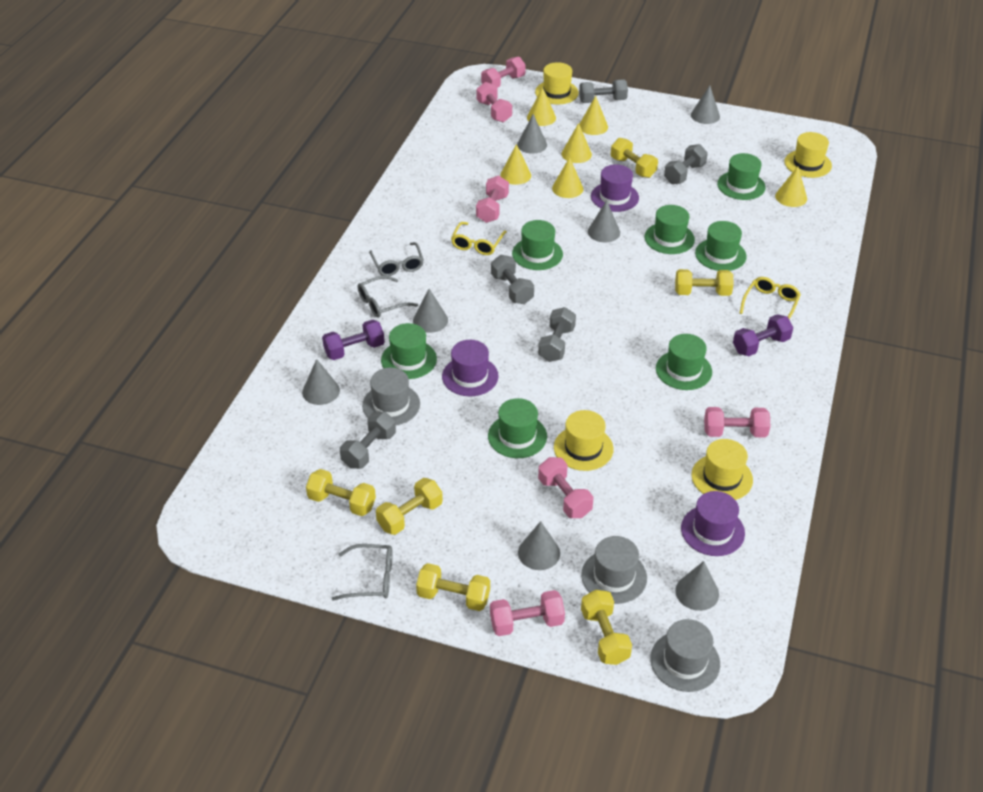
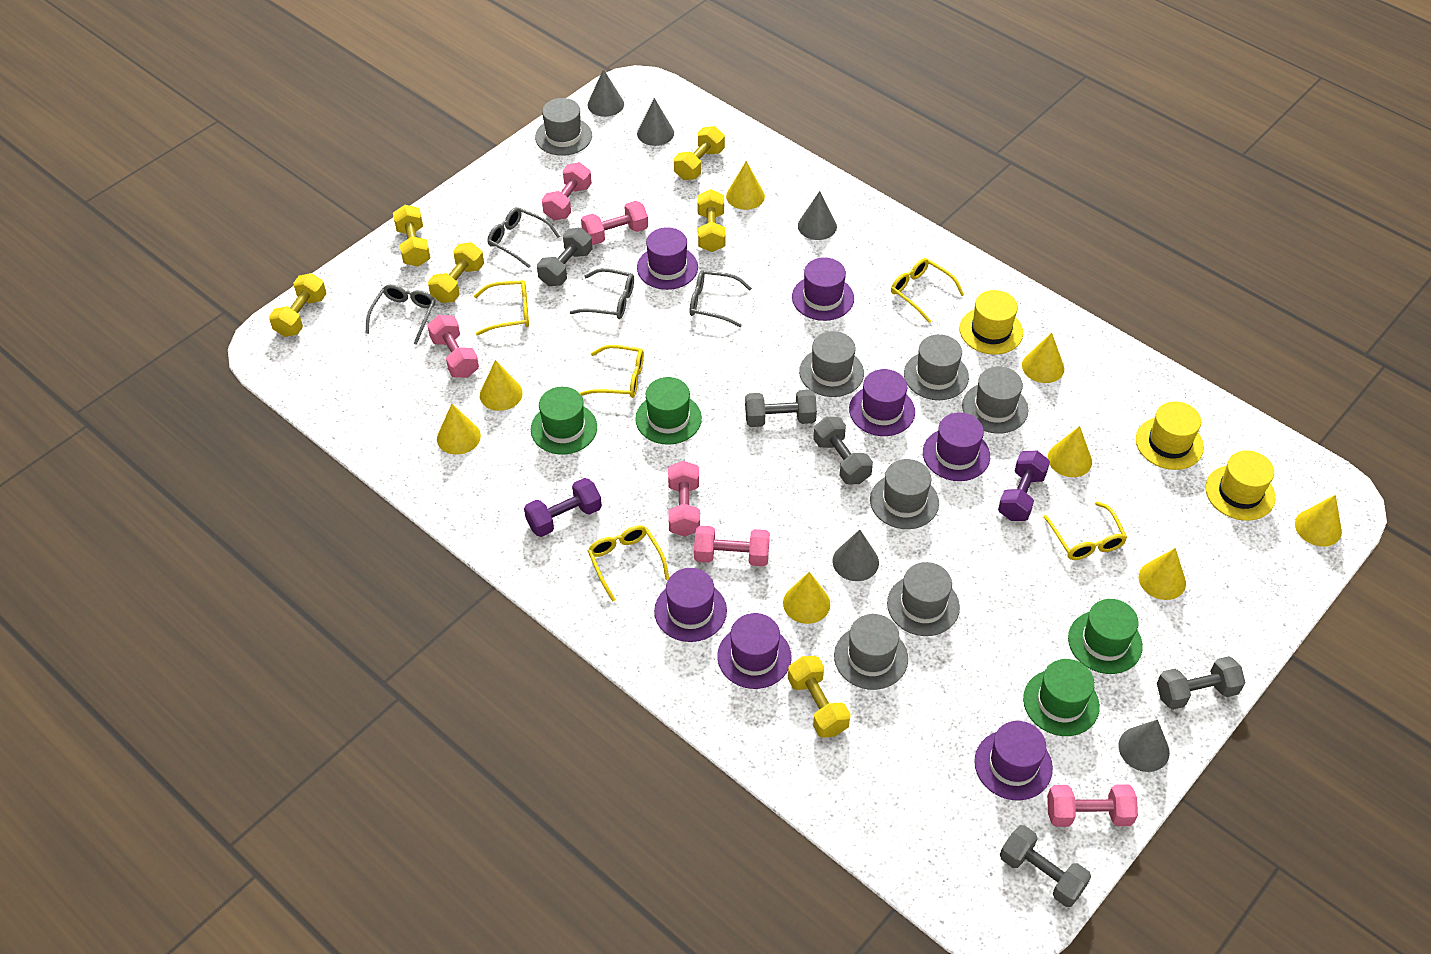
green hat: 7 -> 4
grey cone: 7 -> 5
grey glasses: 3 -> 4
grey hat: 3 -> 7
purple hat: 3 -> 7
yellow cone: 6 -> 8
yellow glasses: 2 -> 5
yellow hat: 4 -> 3

